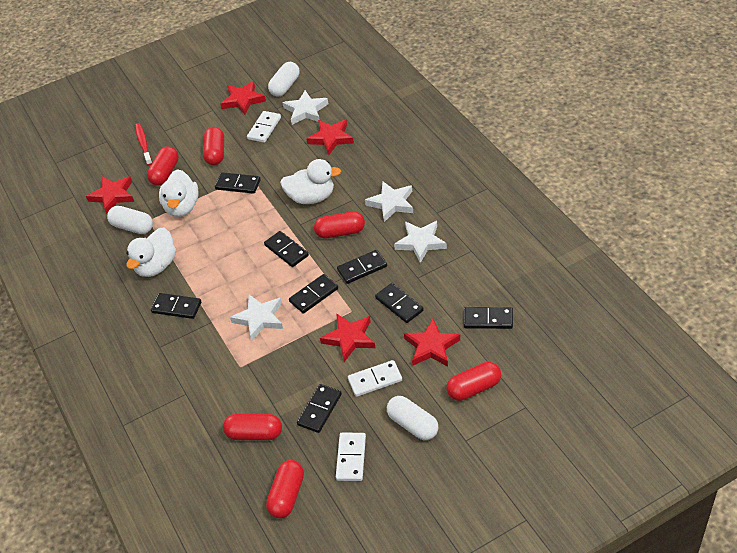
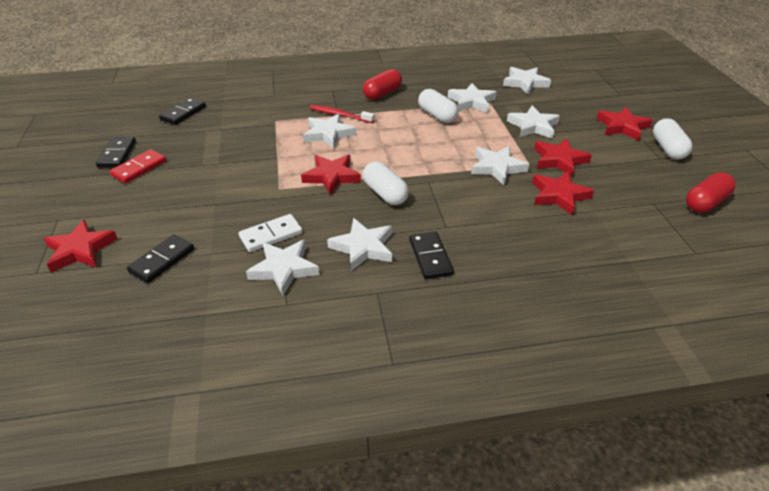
black domino: 8 -> 4
red capsule: 6 -> 2
red domino: 0 -> 1
white domino: 3 -> 1
white duck: 3 -> 0
white star: 4 -> 7

